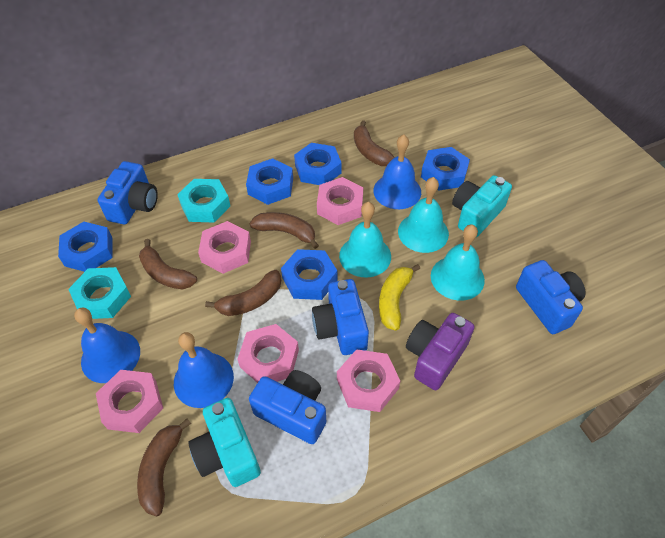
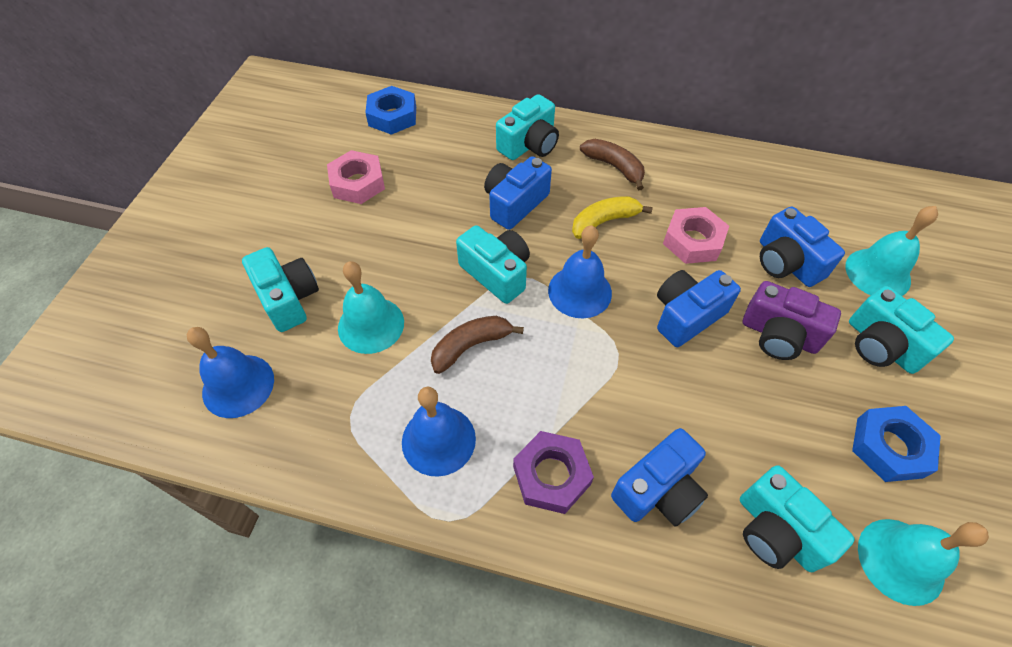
blue nut: 5 -> 2
brown banana: 5 -> 2
pink nut: 5 -> 2
purple nut: 0 -> 1
turquoise camera: 2 -> 5
turquoise nut: 2 -> 0

